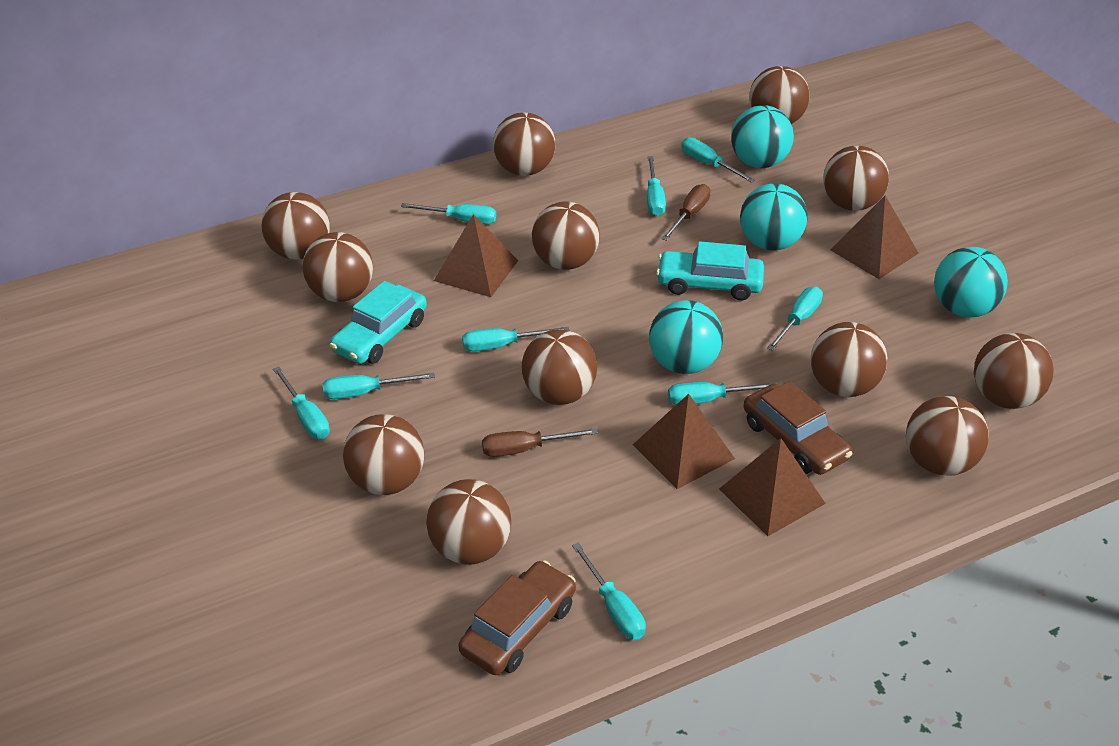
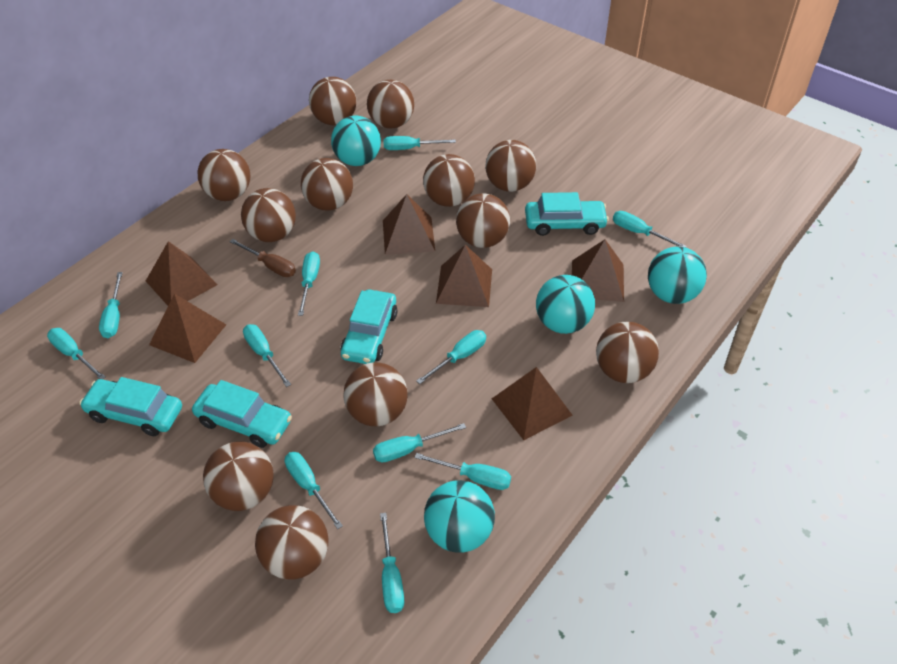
brown car: 2 -> 0
brown pyramid: 4 -> 6
brown screwdriver: 2 -> 1
turquoise car: 2 -> 4
turquoise screwdriver: 9 -> 11

